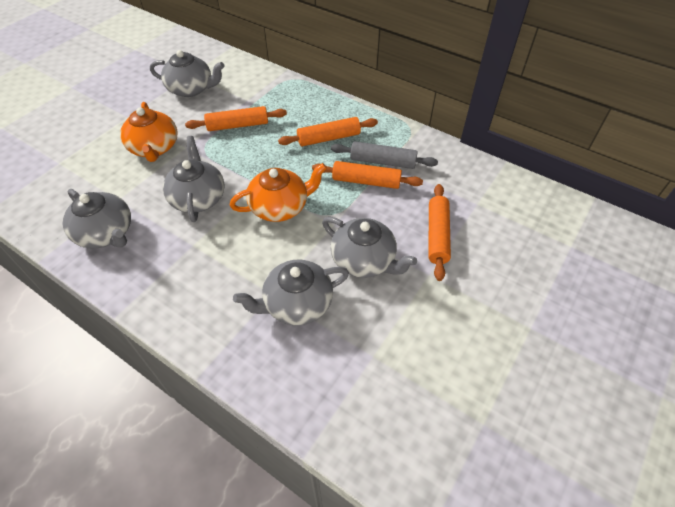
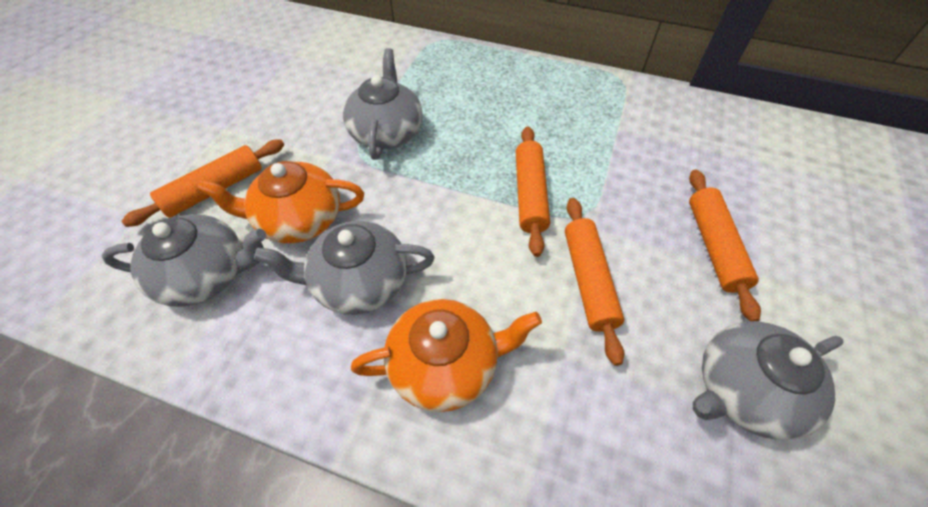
grey rolling pin: 1 -> 0
grey teapot: 5 -> 4

